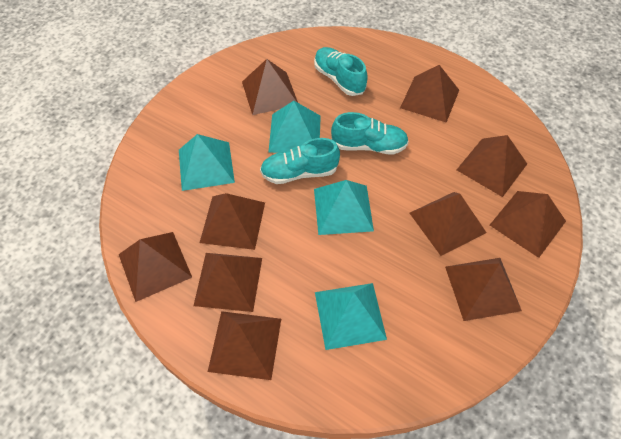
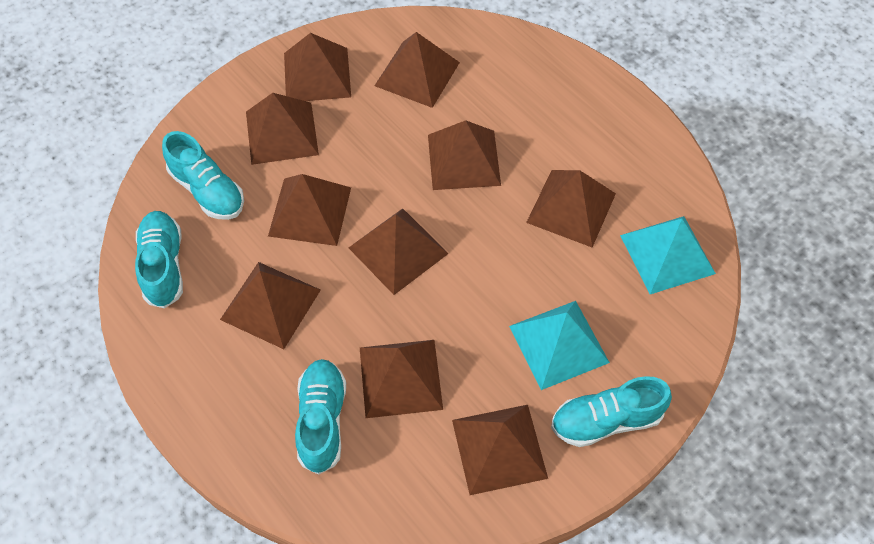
turquoise pyramid: 4 -> 2
turquoise shoe: 3 -> 4

